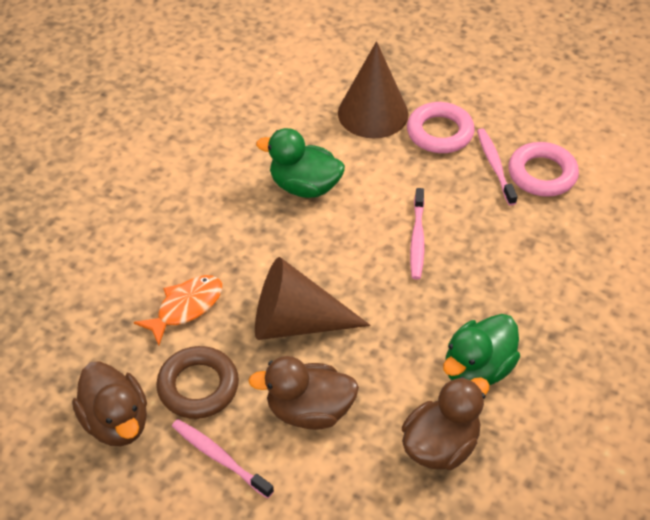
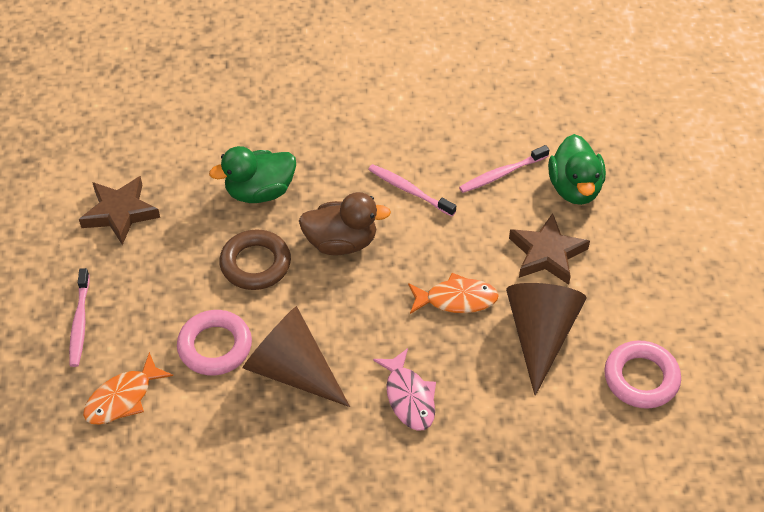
brown duck: 3 -> 1
brown star: 0 -> 2
orange fish: 1 -> 2
pink fish: 0 -> 1

